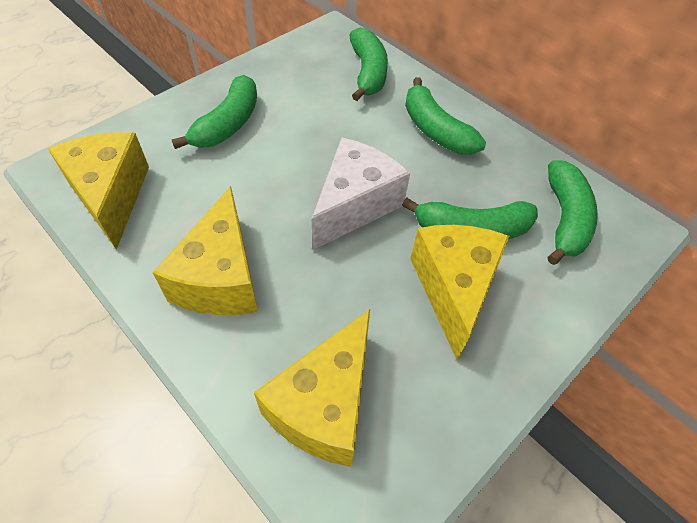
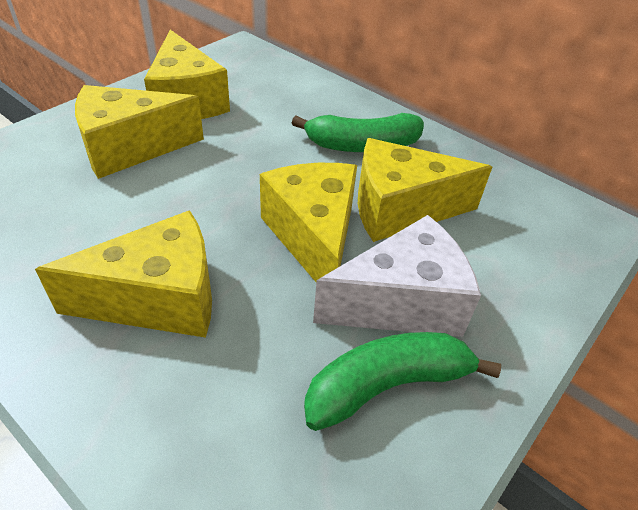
green banana: 5 -> 2
yellow cheese: 4 -> 5

